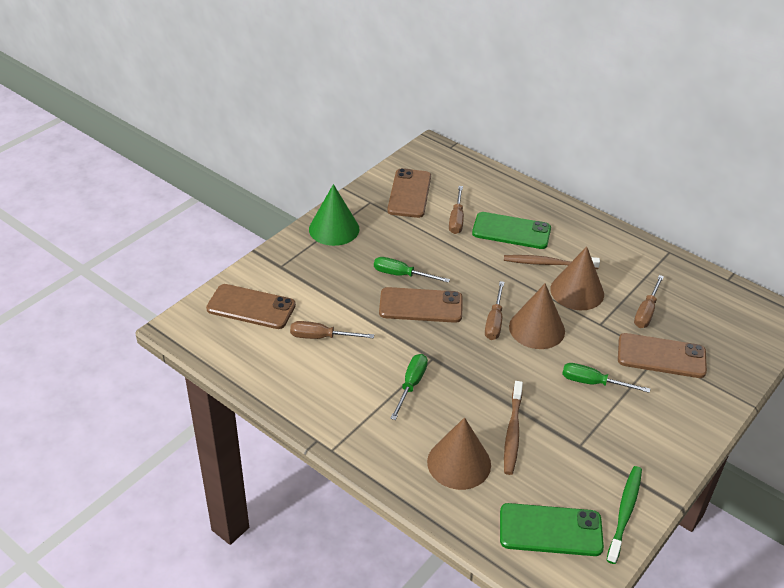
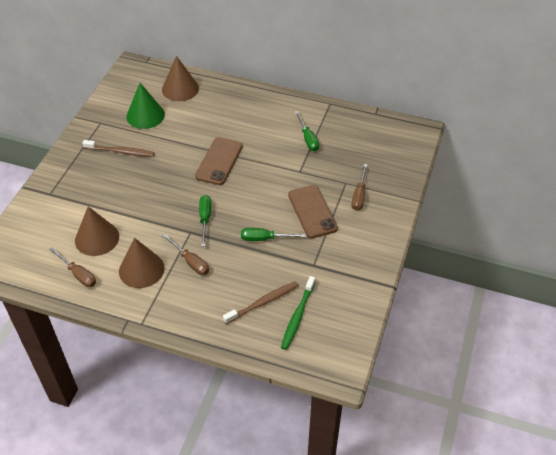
brown phone: 4 -> 2
brown screwdriver: 4 -> 3
green phone: 2 -> 0

